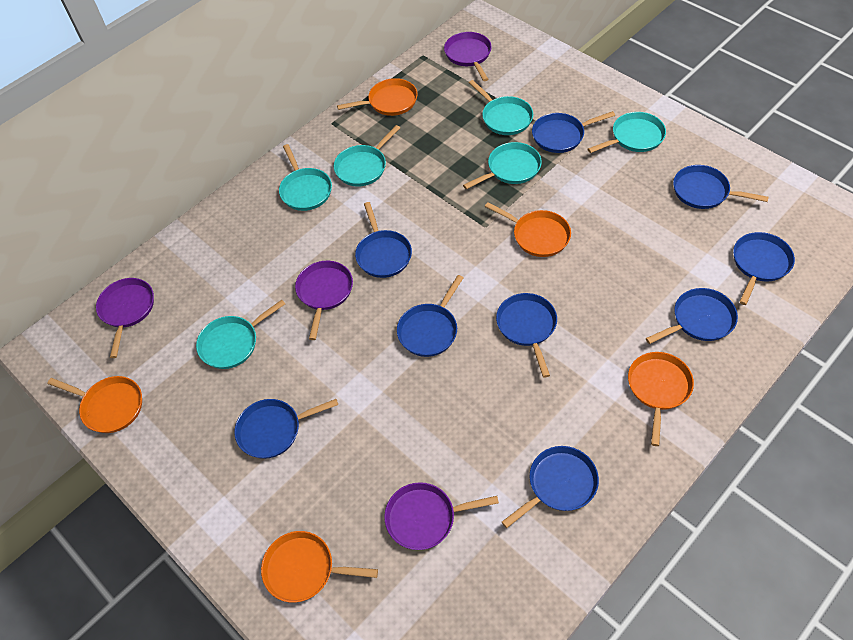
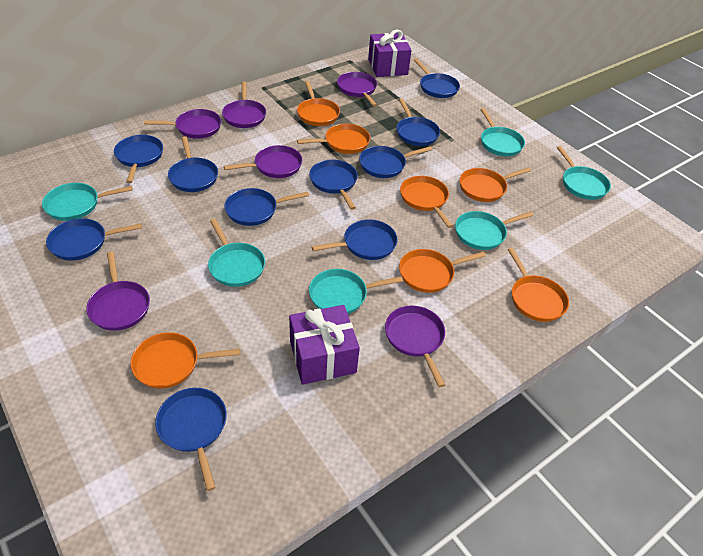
blue pan: 9 -> 10
orange pan: 5 -> 7
purple gift: 0 -> 2
purple pan: 4 -> 6

